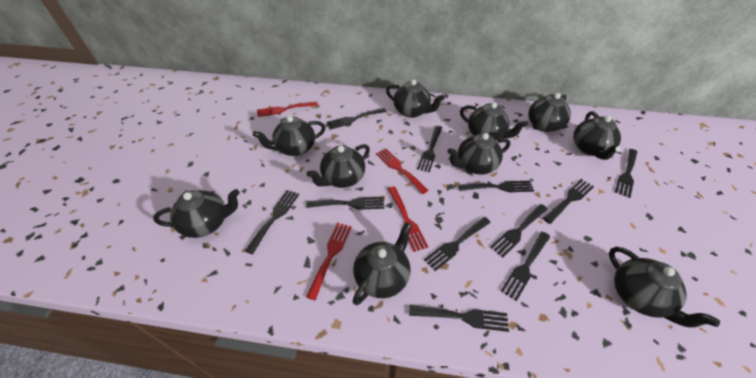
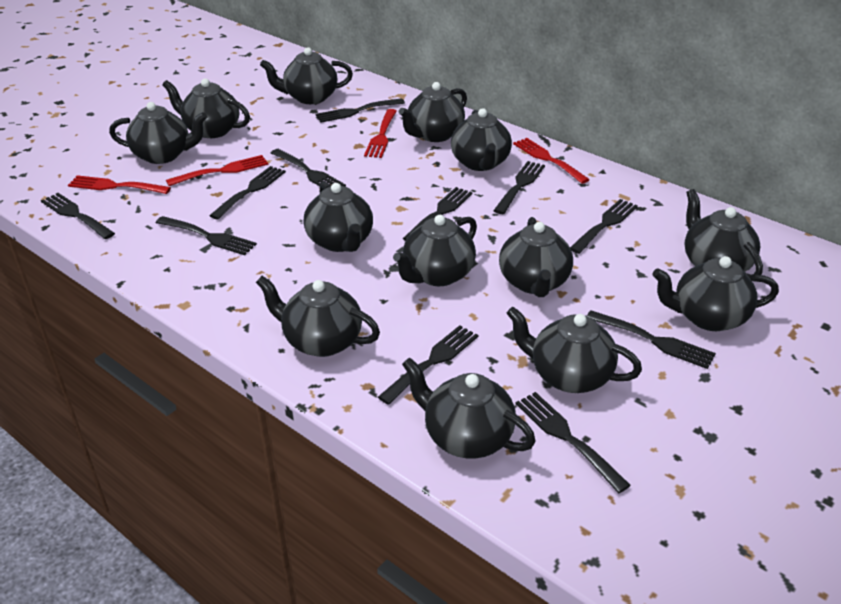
black teapot: 10 -> 13

